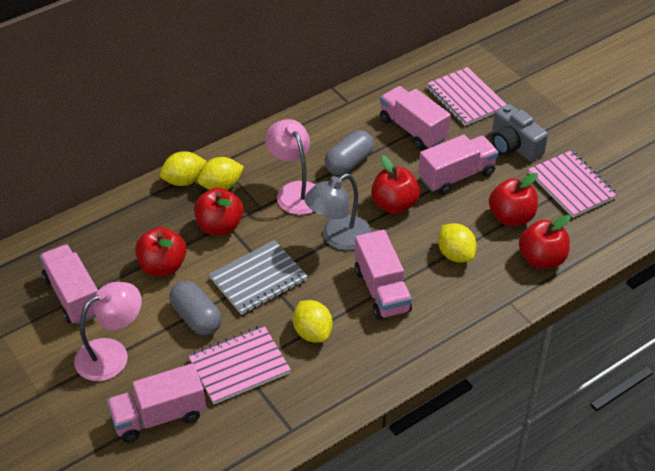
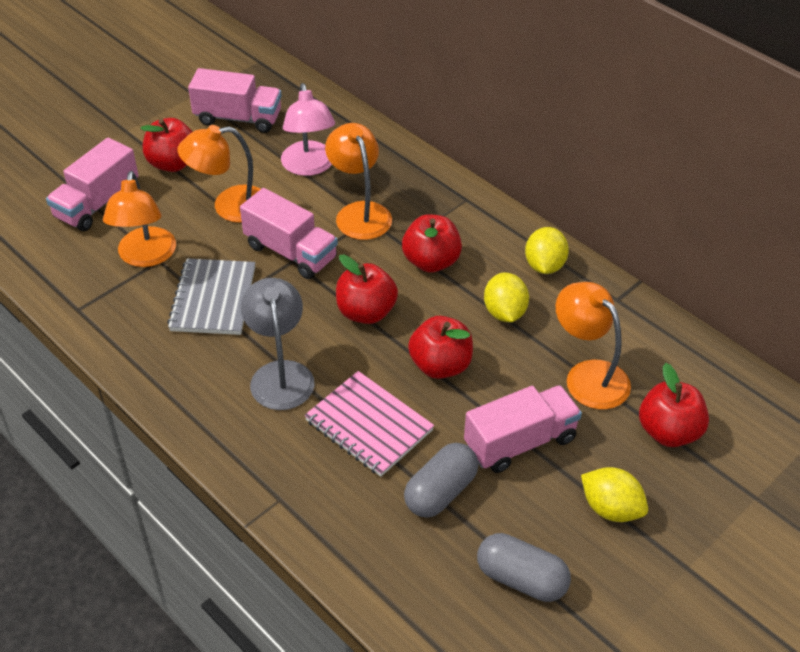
grey camera: 1 -> 0
orange lamp: 0 -> 4
pink lamp: 2 -> 1
pink notebook: 3 -> 1
pink truck: 5 -> 4
yellow lemon: 4 -> 3

